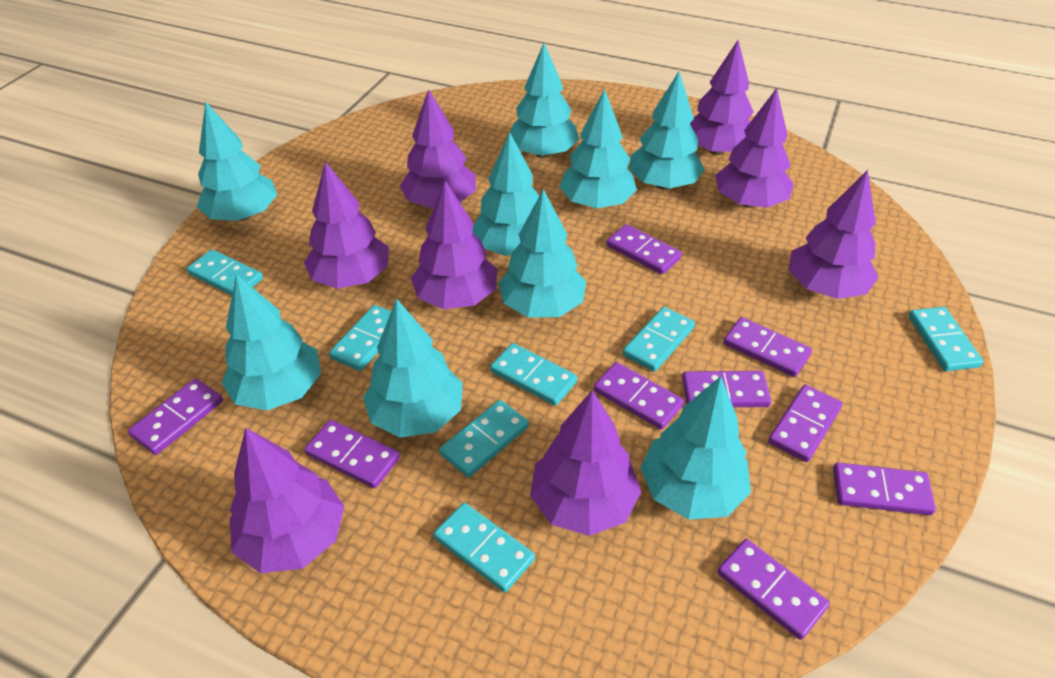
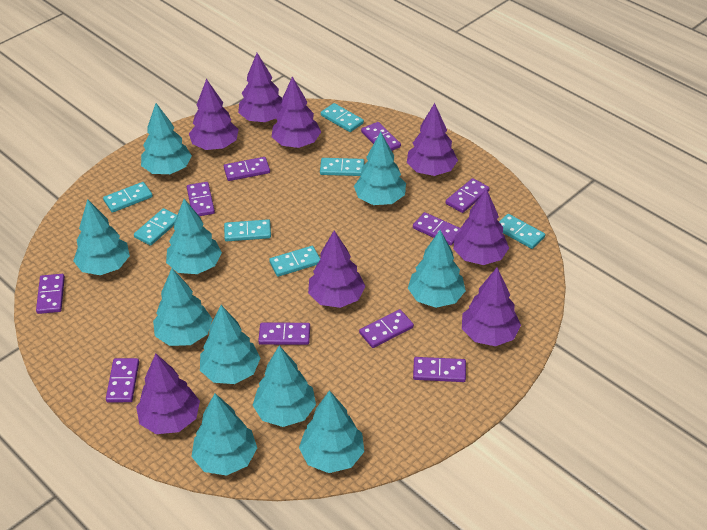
purple domino: 9 -> 10
turquoise tree: 9 -> 10

